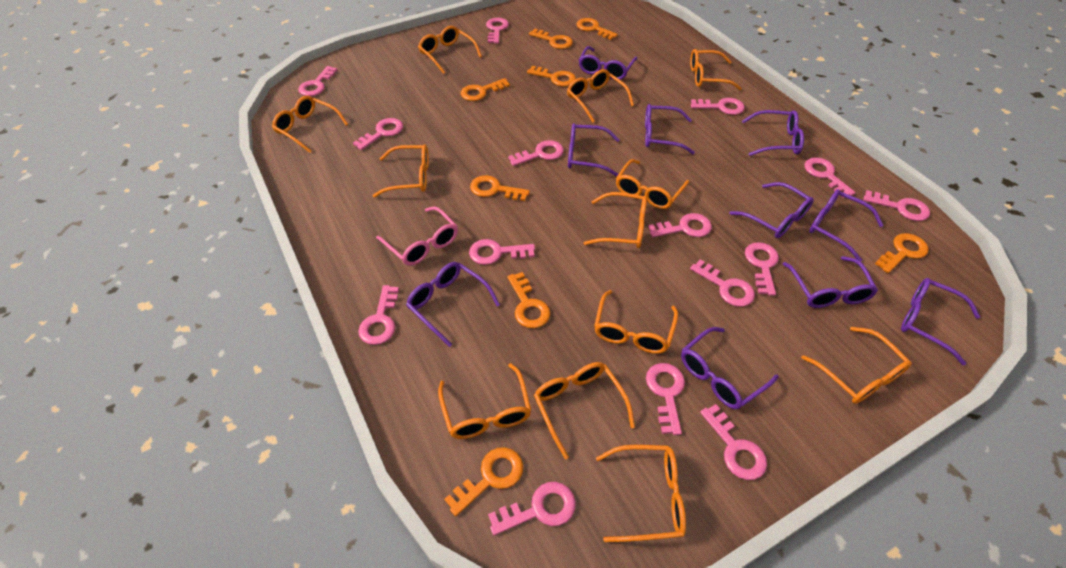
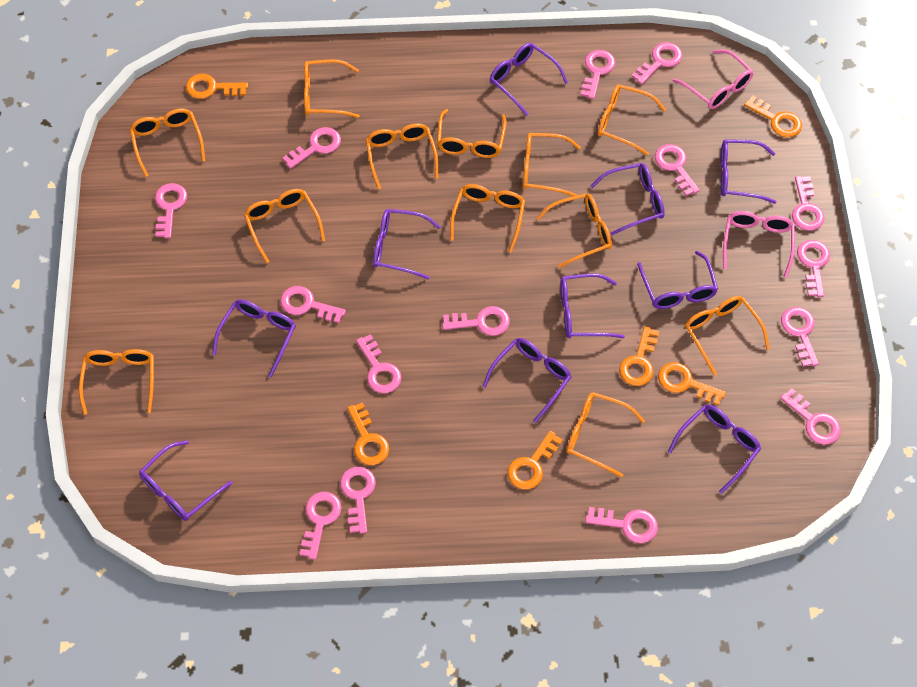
orange key: 8 -> 6
pink glasses: 1 -> 2

